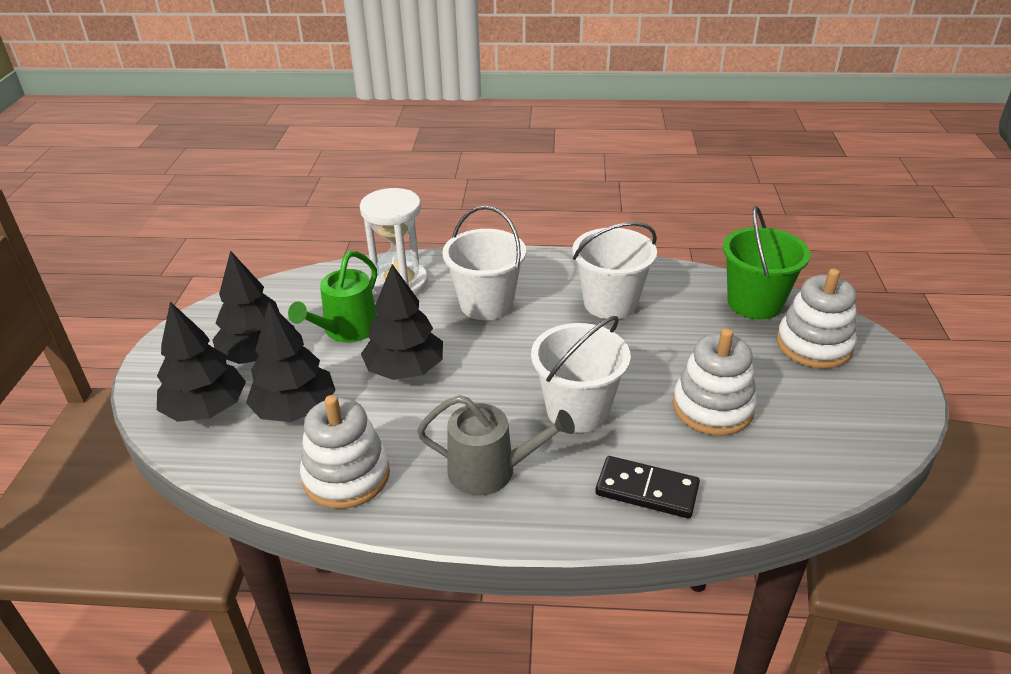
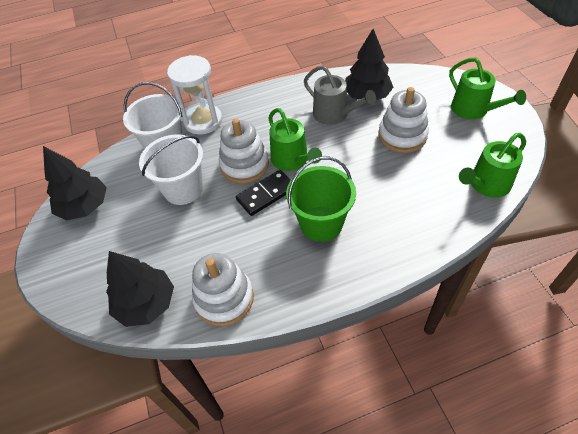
black tree: 4 -> 3
green watering can: 1 -> 3
white bucket: 3 -> 2

